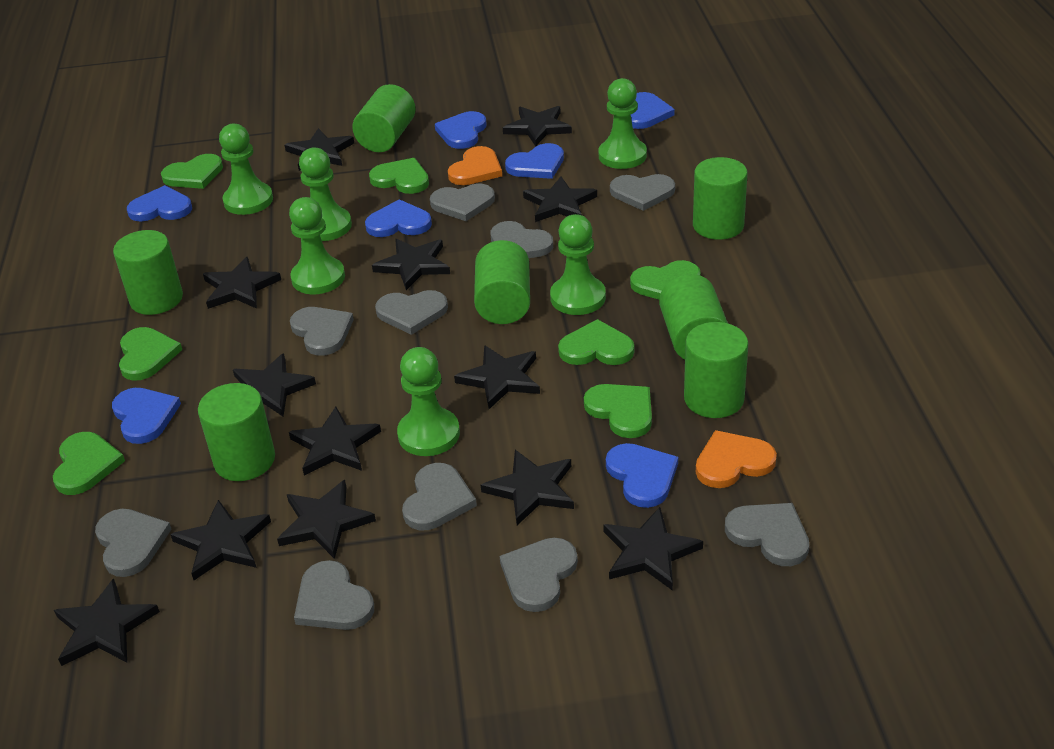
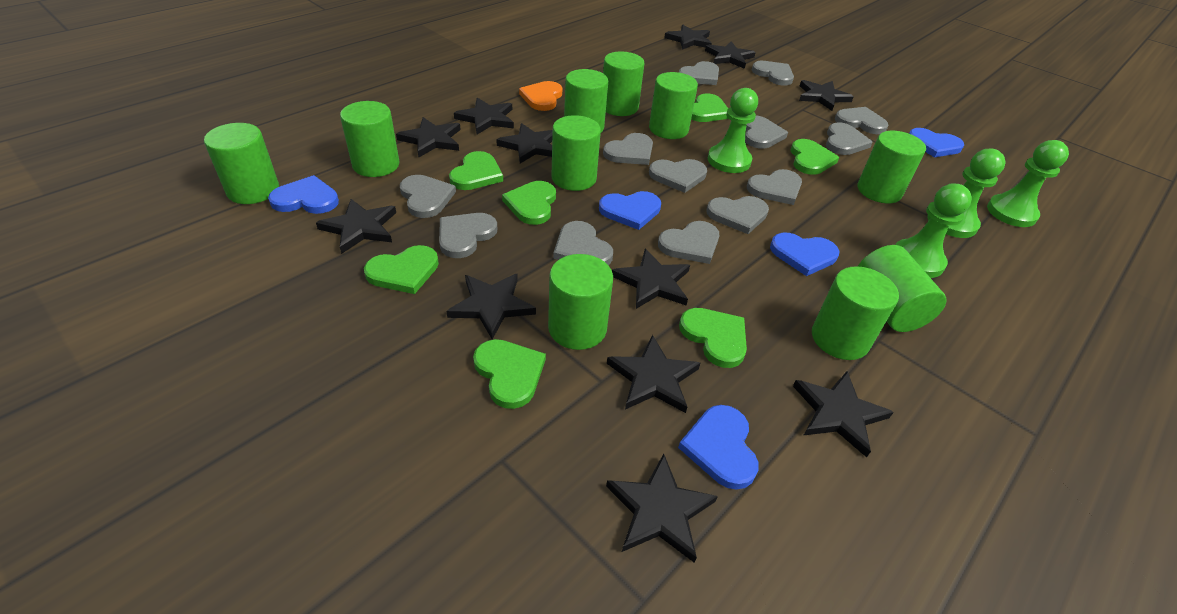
black star: 13 -> 12
blue heart: 7 -> 5
green cylinder: 7 -> 10
green pawn: 6 -> 4
grey heart: 10 -> 13
orange heart: 2 -> 1

